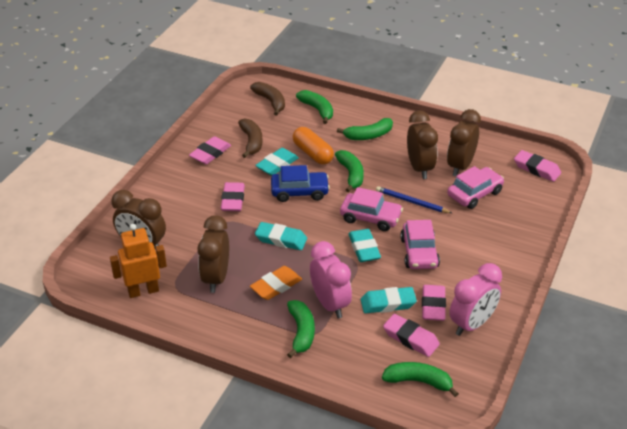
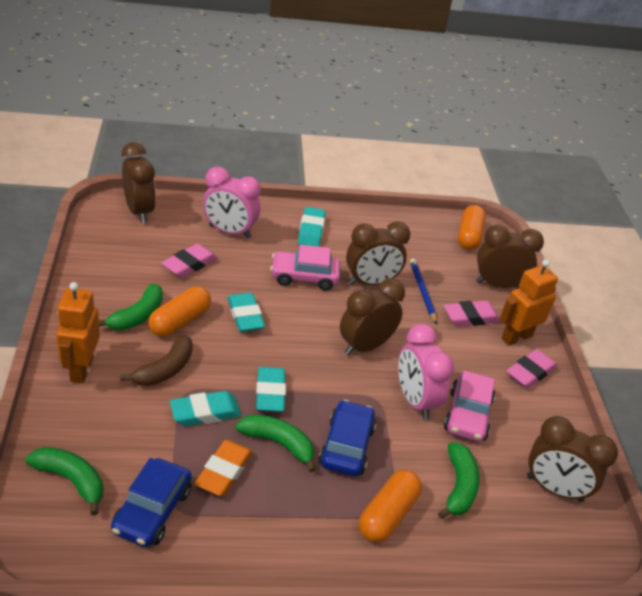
blue car: 1 -> 2
brown banana: 2 -> 1
brown clock: 4 -> 5
green banana: 5 -> 4
orange capsule: 1 -> 3
orange robot: 1 -> 2
pink car: 3 -> 2
pink eraser: 5 -> 3

